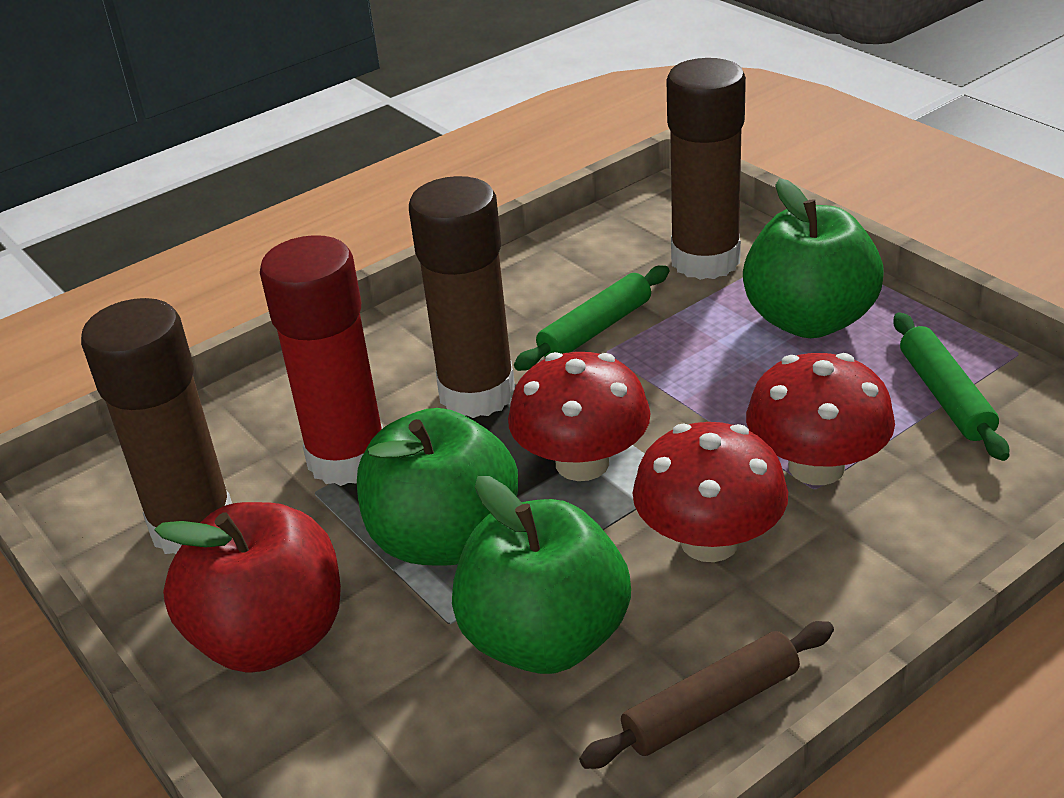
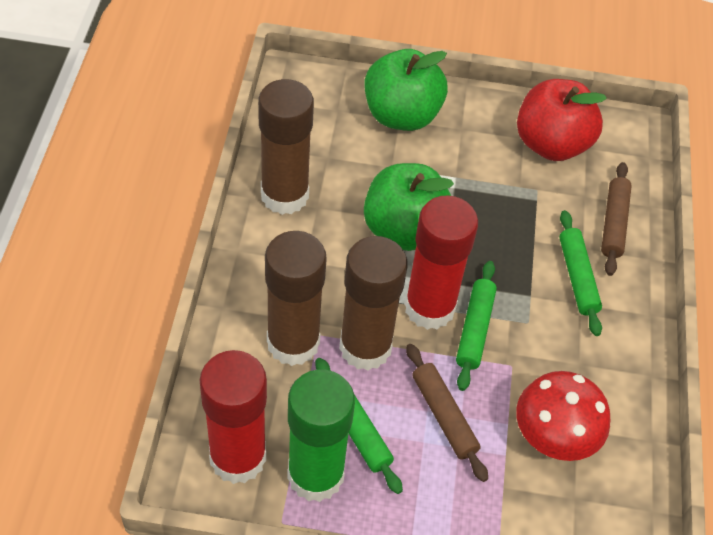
brown rolling pin: 1 -> 2
green apple: 3 -> 2
green glue stick: 0 -> 1
green rolling pin: 2 -> 3
red glue stick: 1 -> 2
red mushroom: 3 -> 1

